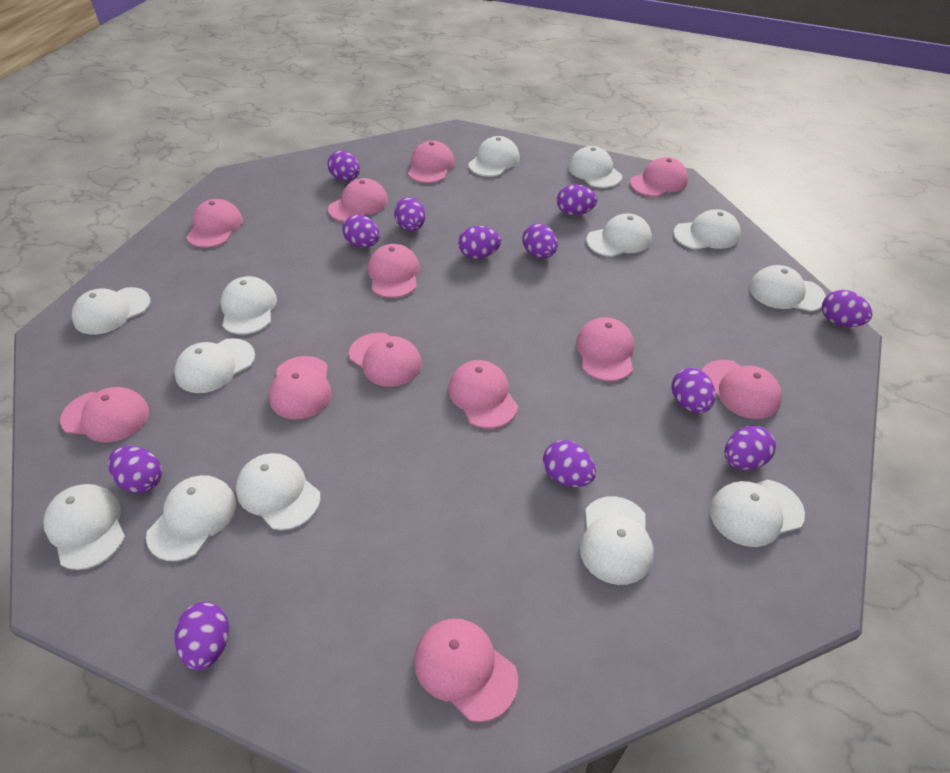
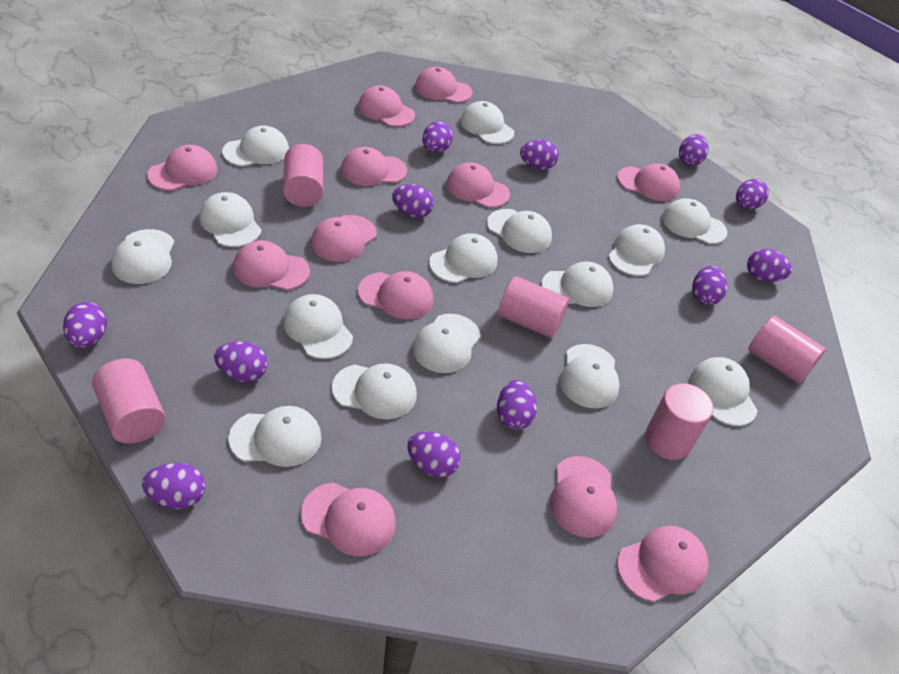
pink cylinder: 0 -> 5
white cap: 13 -> 15

